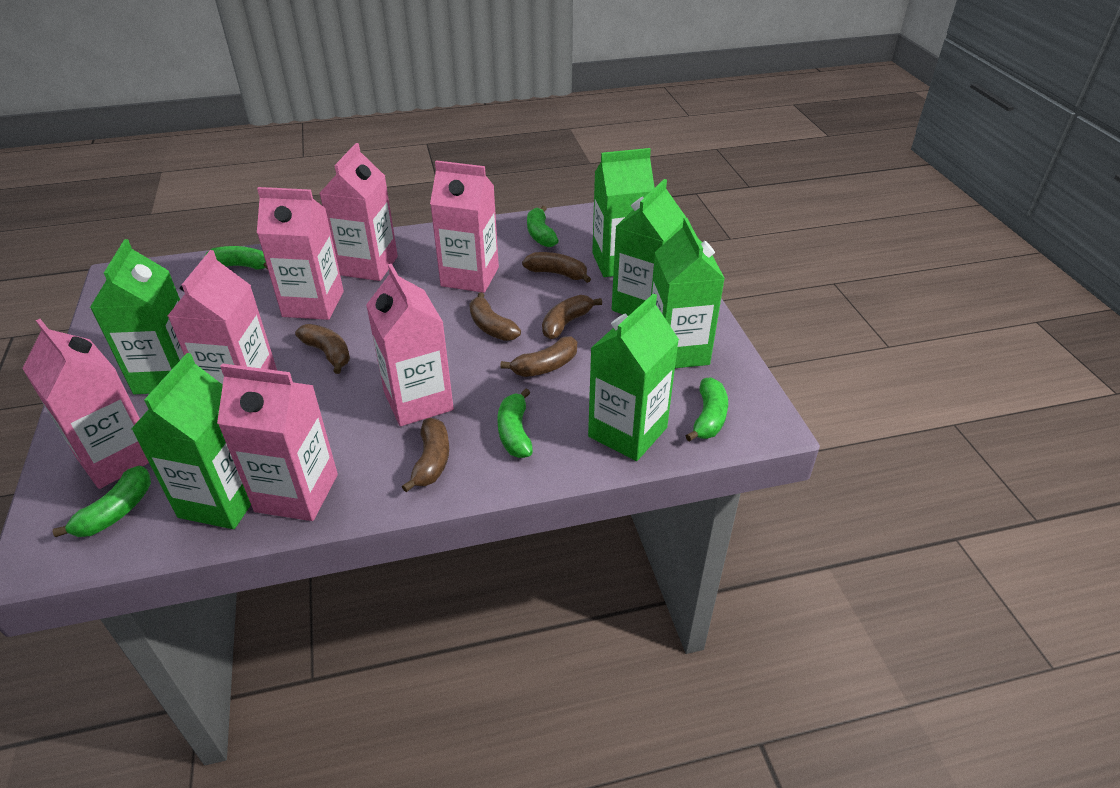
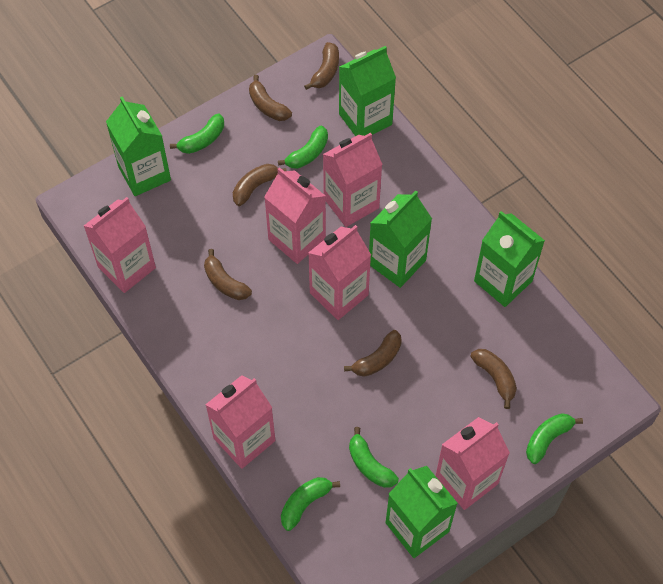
green carton: 6 -> 5
pink carton: 7 -> 6

